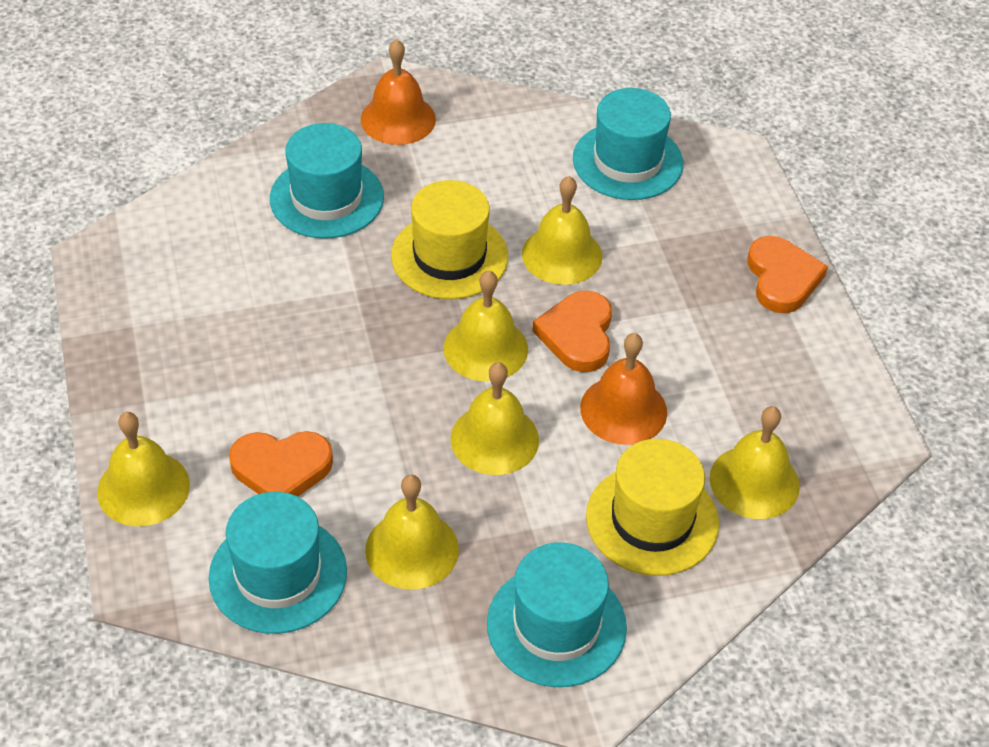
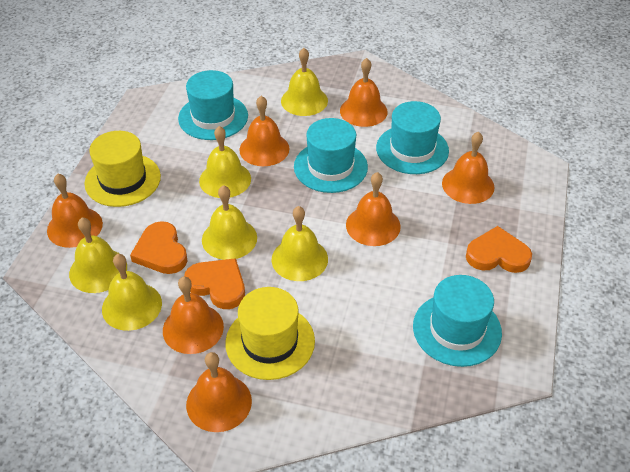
orange bell: 2 -> 7

